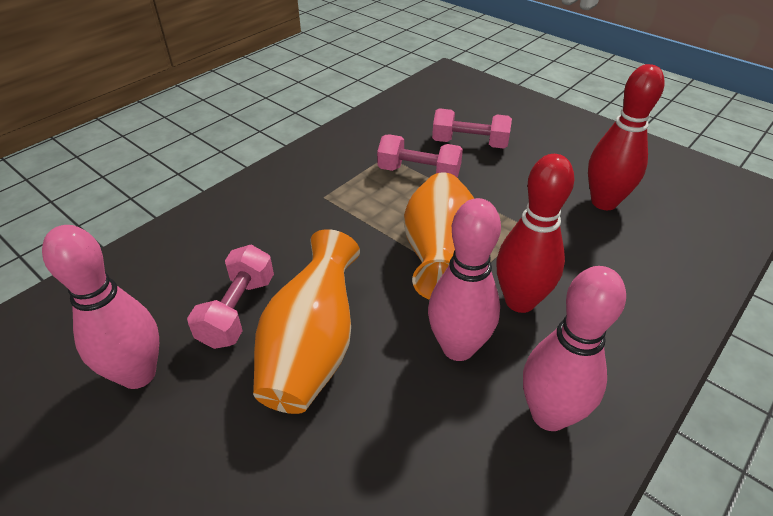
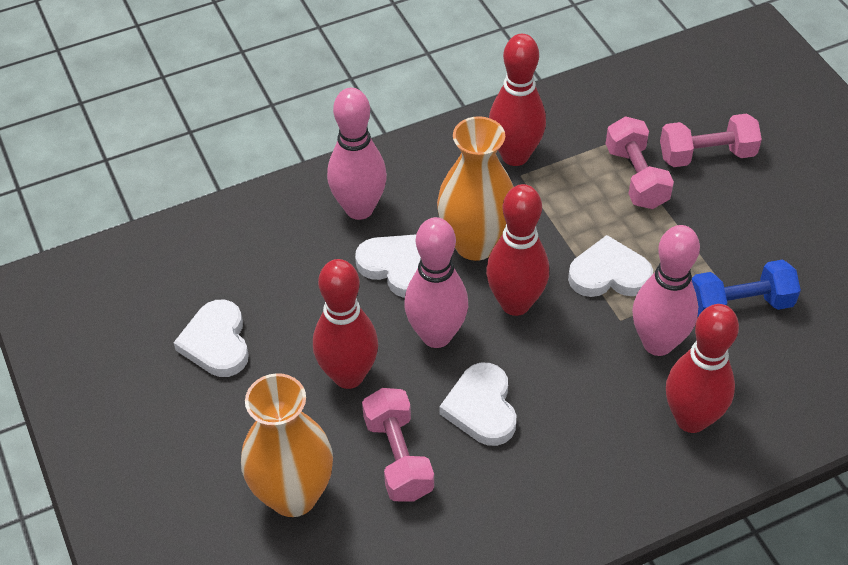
blue dumbbell: 0 -> 1
red bowling pin: 2 -> 4
white heart: 0 -> 4

